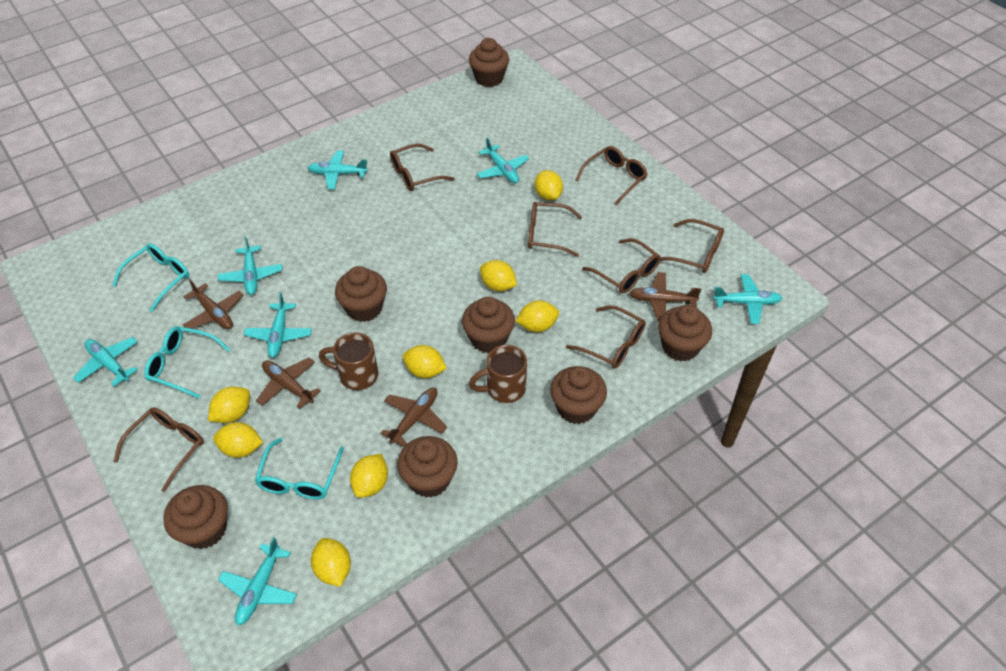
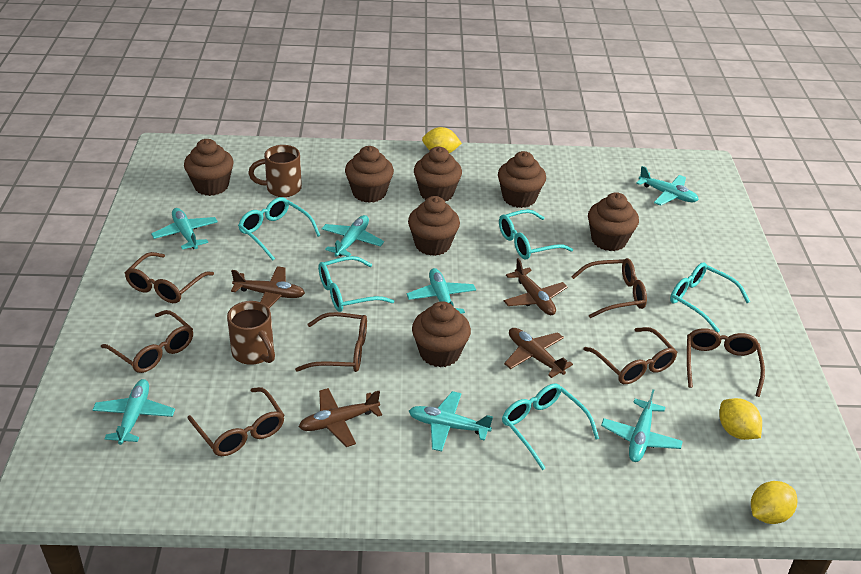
turquoise glasses: 3 -> 5
yellow lemon: 8 -> 3

